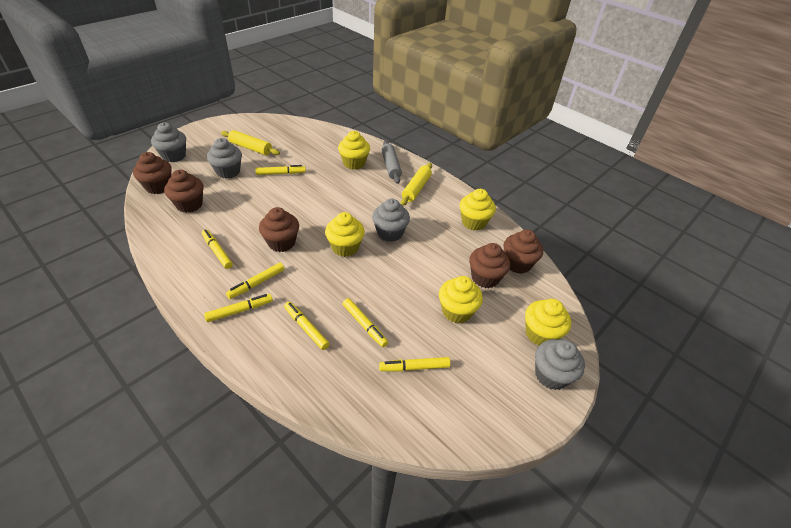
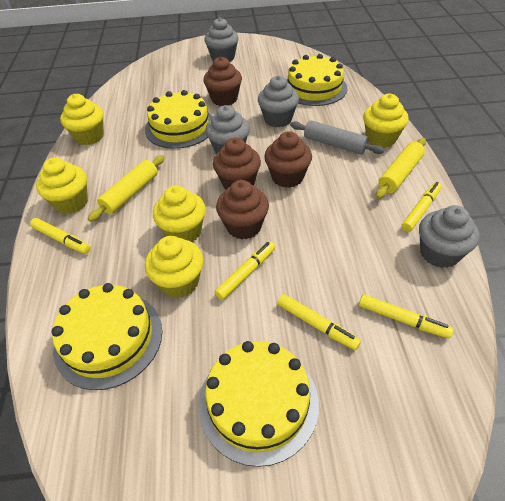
brown cupcake: 5 -> 4
yellow cake: 0 -> 4
yellow marker: 7 -> 5

